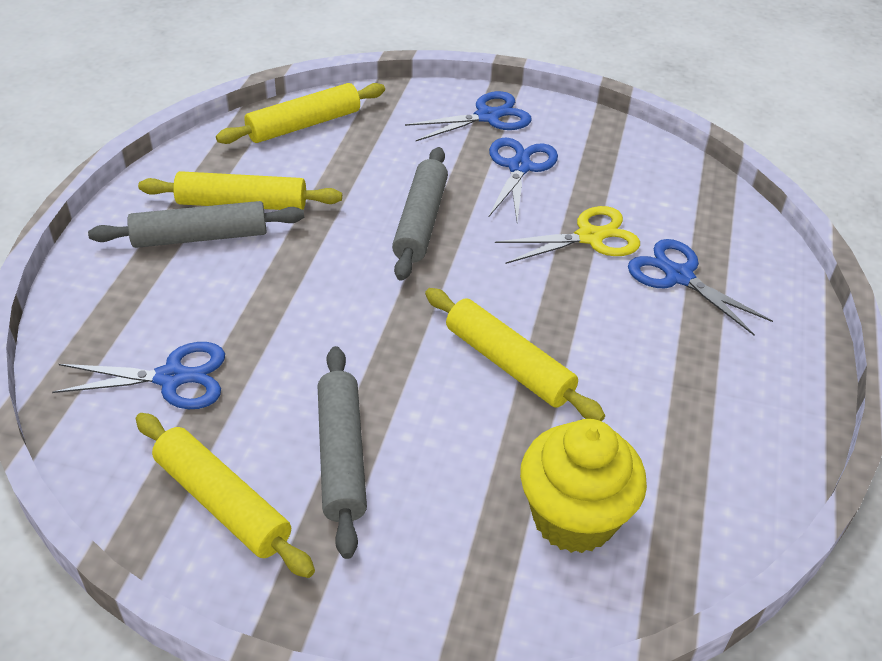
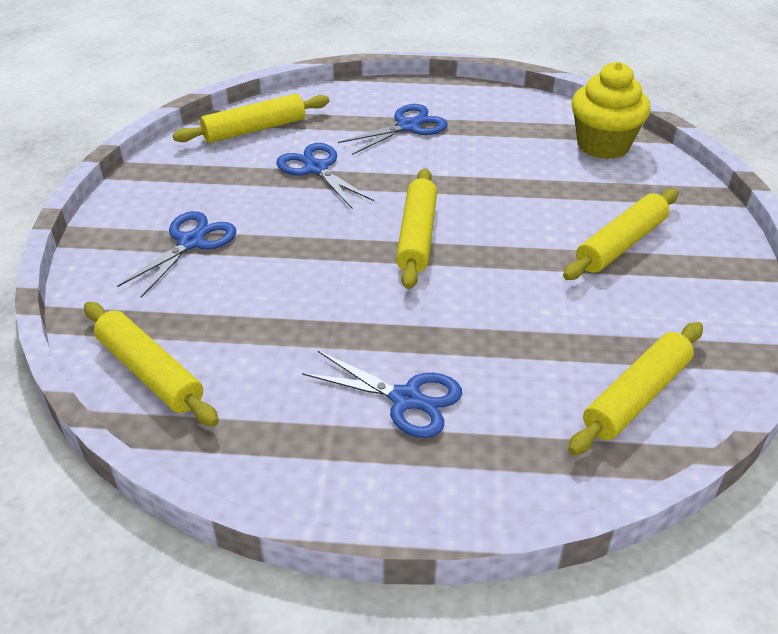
grey rolling pin: 3 -> 0
yellow rolling pin: 4 -> 5
yellow scissors: 1 -> 0

